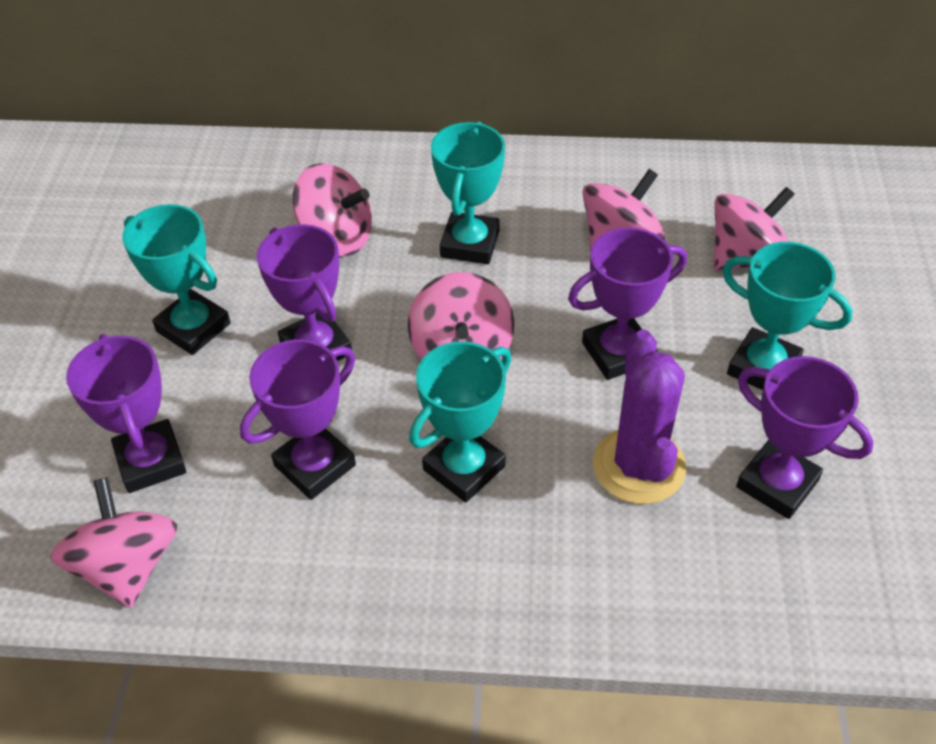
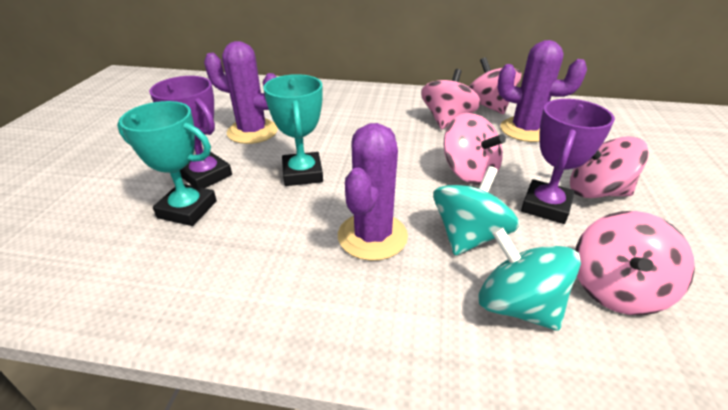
purple cactus: 1 -> 3
purple trophy: 5 -> 2
turquoise spinning top: 0 -> 2
turquoise trophy: 4 -> 2

